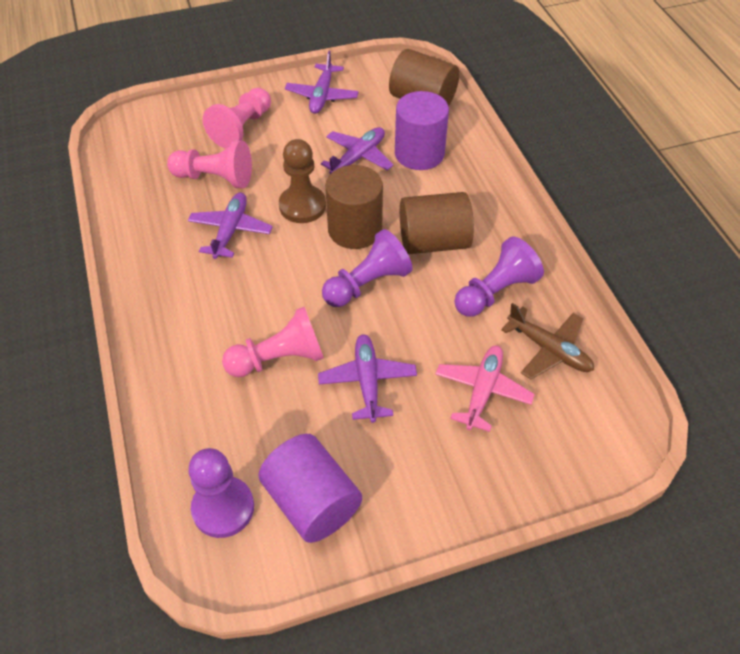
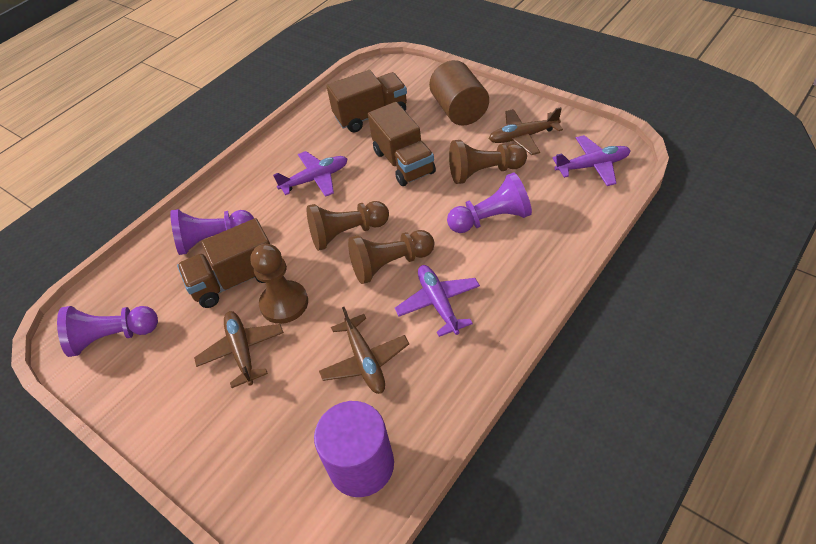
brown cylinder: 3 -> 1
brown pawn: 1 -> 4
brown plane: 1 -> 3
brown truck: 0 -> 3
pink pawn: 3 -> 0
pink plane: 1 -> 0
purple cylinder: 2 -> 1
purple plane: 4 -> 3

